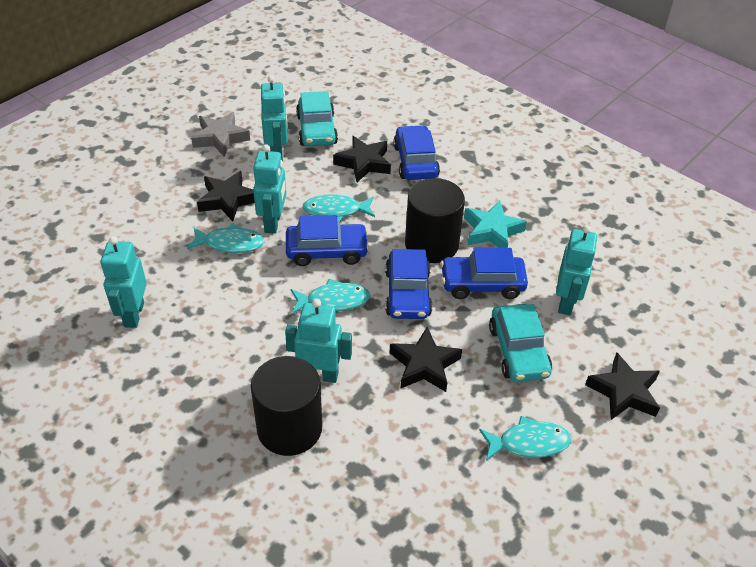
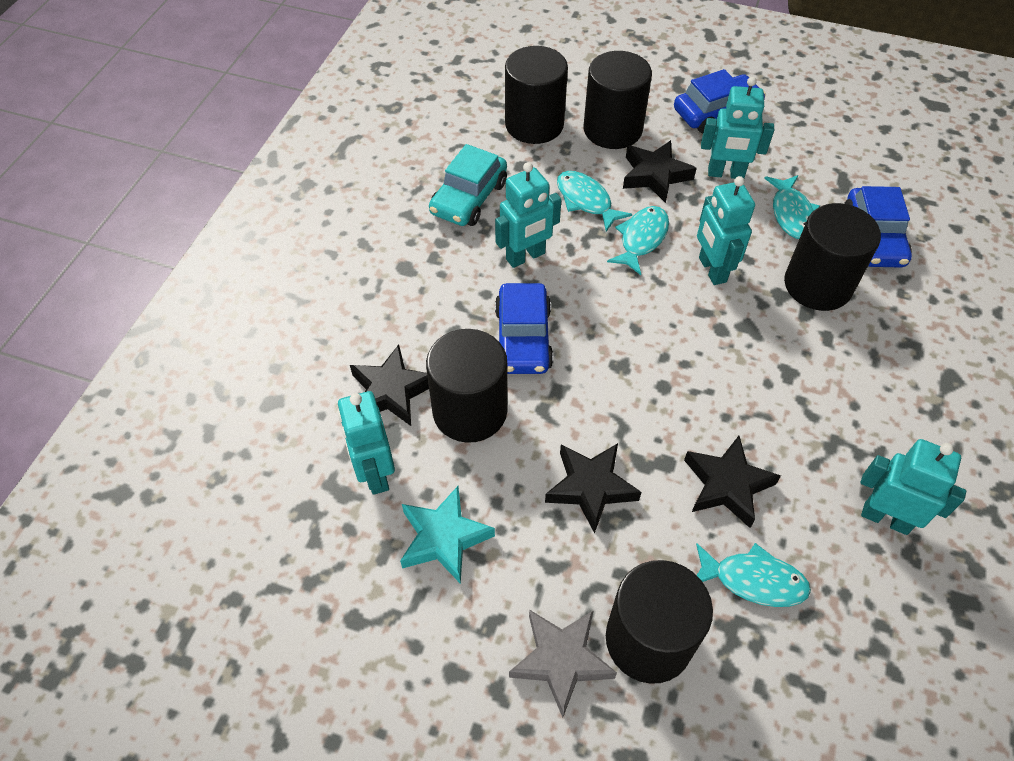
black cylinder: 2 -> 5
blue car: 4 -> 3
turquoise car: 2 -> 1

